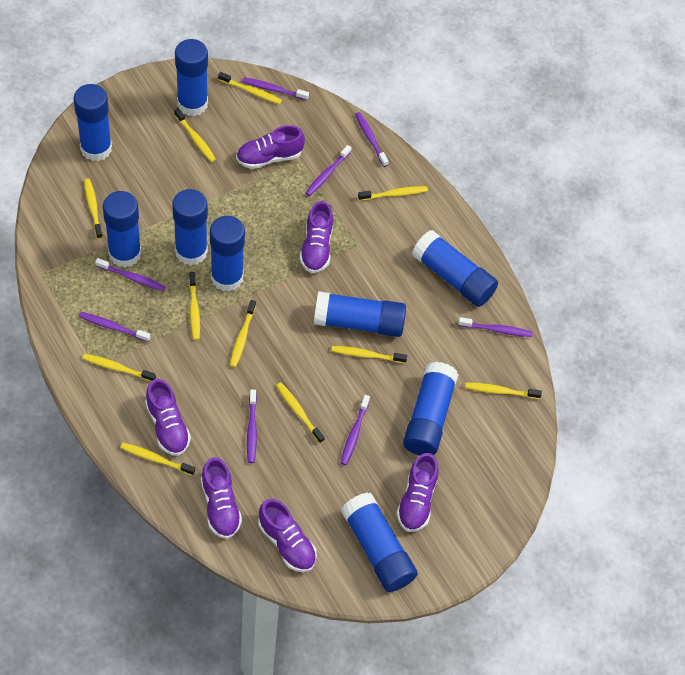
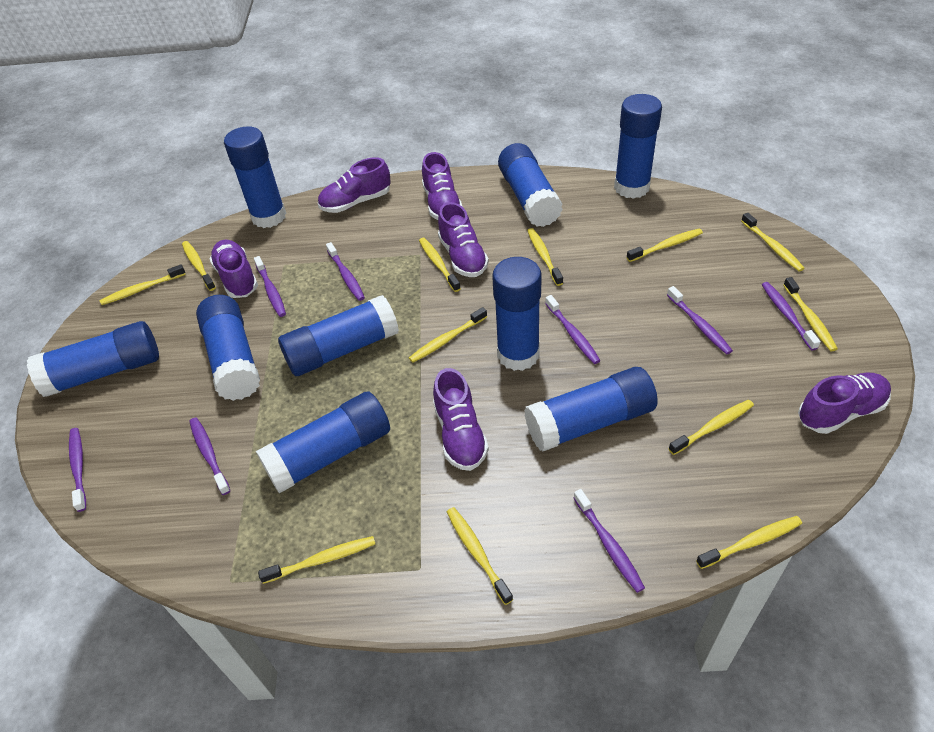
yellow toothbrush: 11 -> 12

